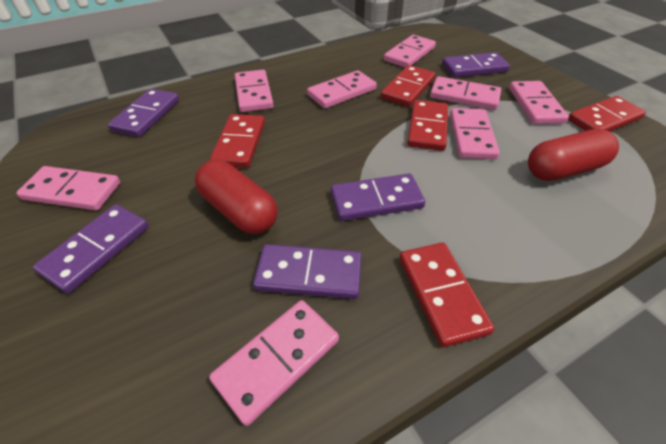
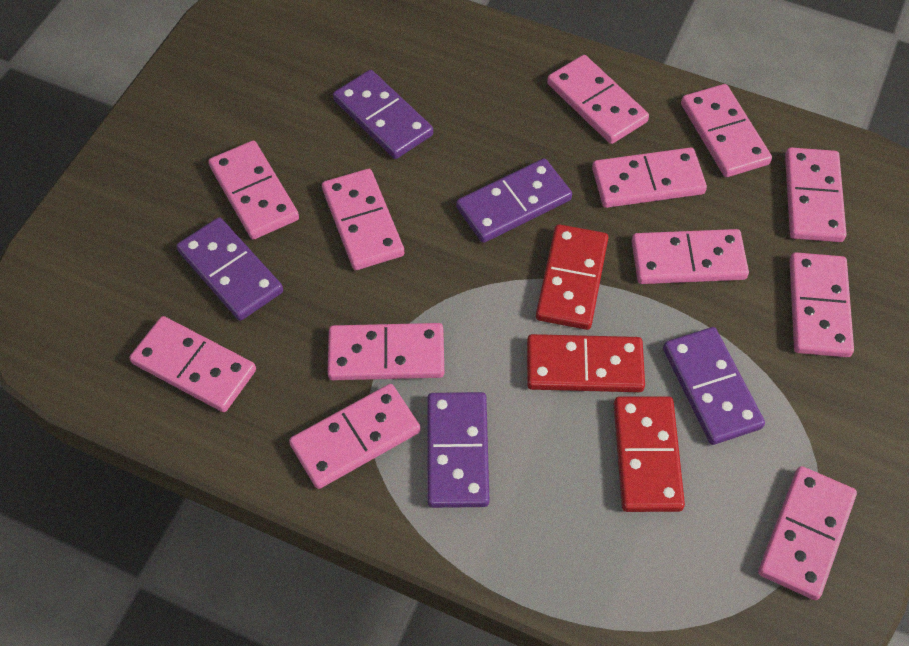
pink domino: 8 -> 12
red capsule: 2 -> 0
red domino: 5 -> 3

